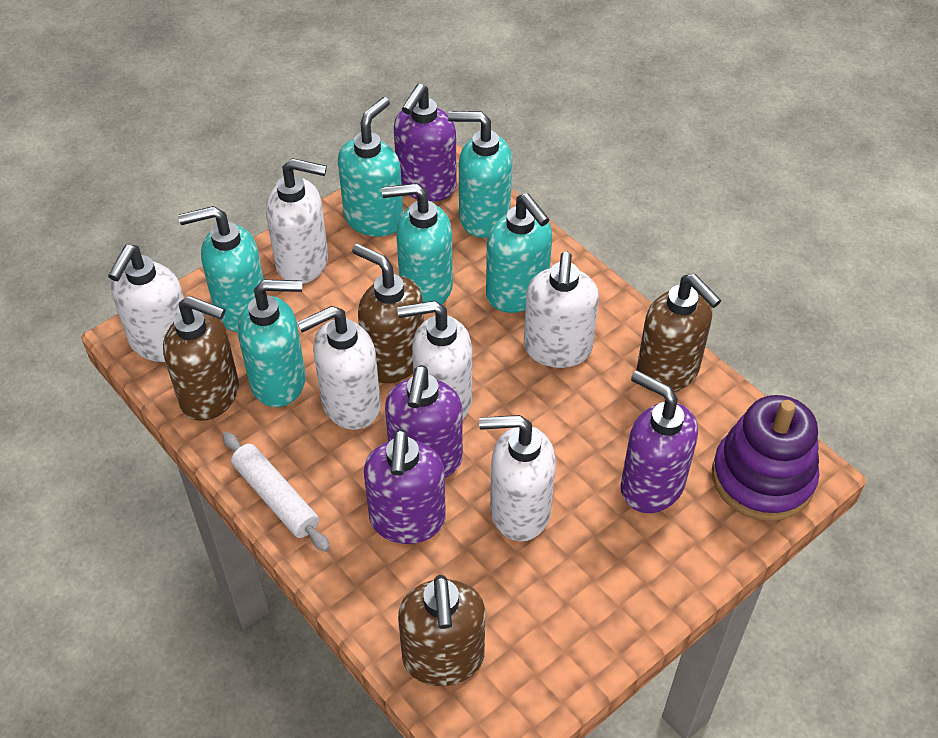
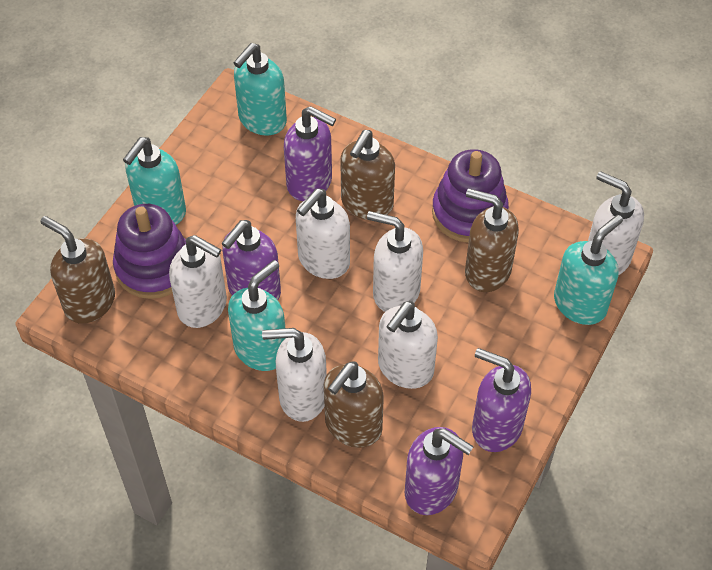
purple stacking toy: 1 -> 2
turquoise soap dispenser: 6 -> 4
white rolling pin: 1 -> 0

